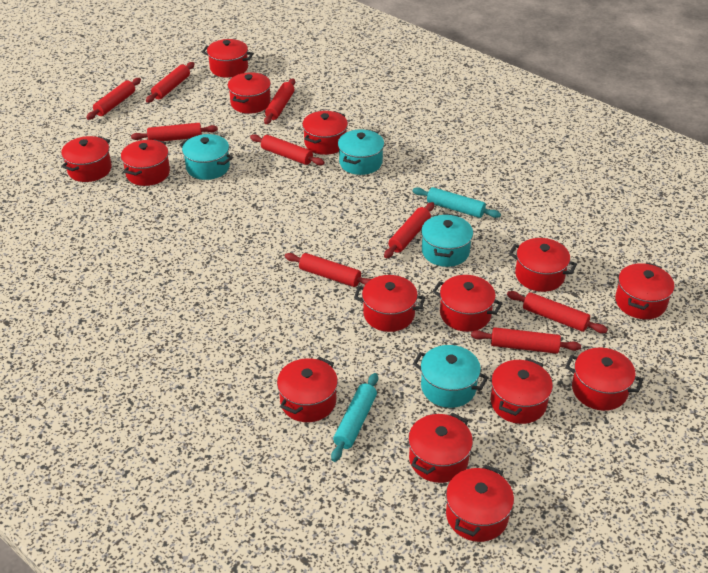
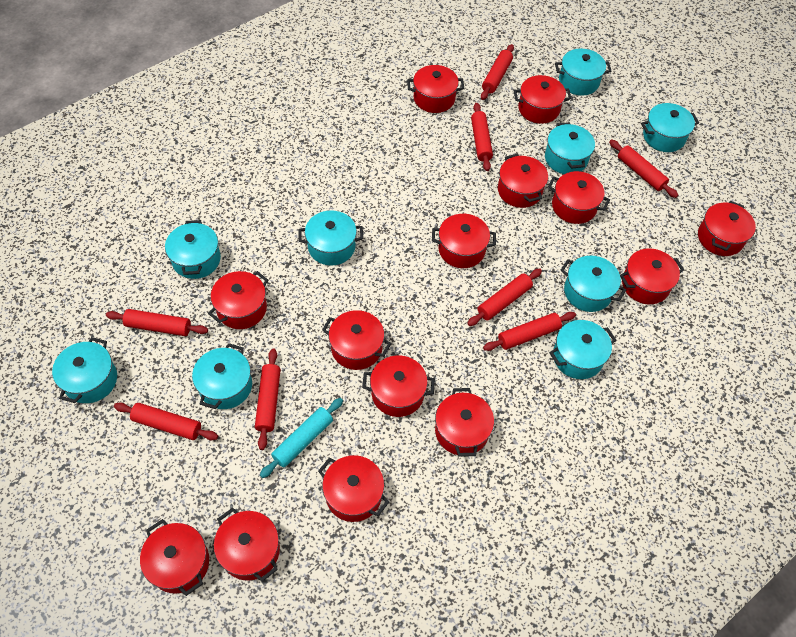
red rolling pin: 9 -> 8
turquoise pot: 4 -> 9
turquoise rolling pin: 2 -> 1

